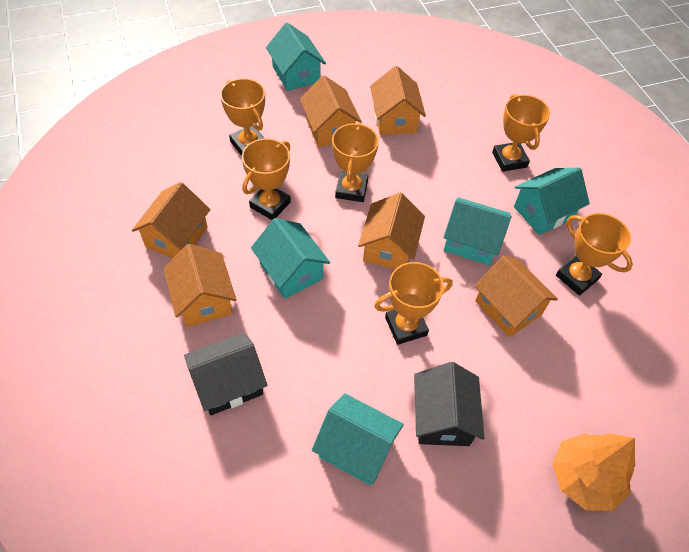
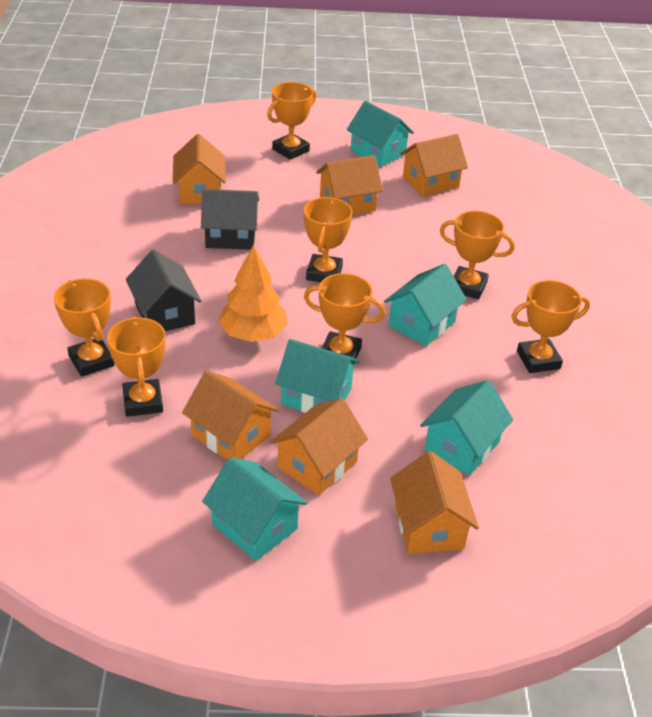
orange trophy: 6 -> 7

